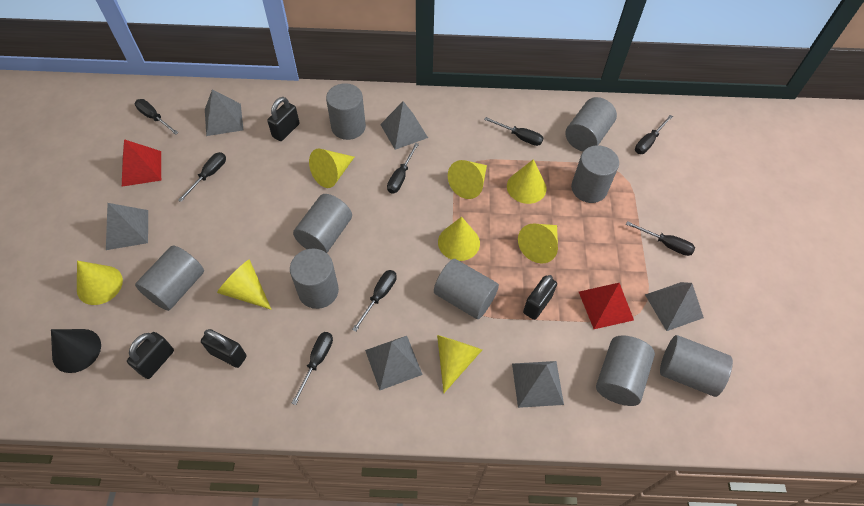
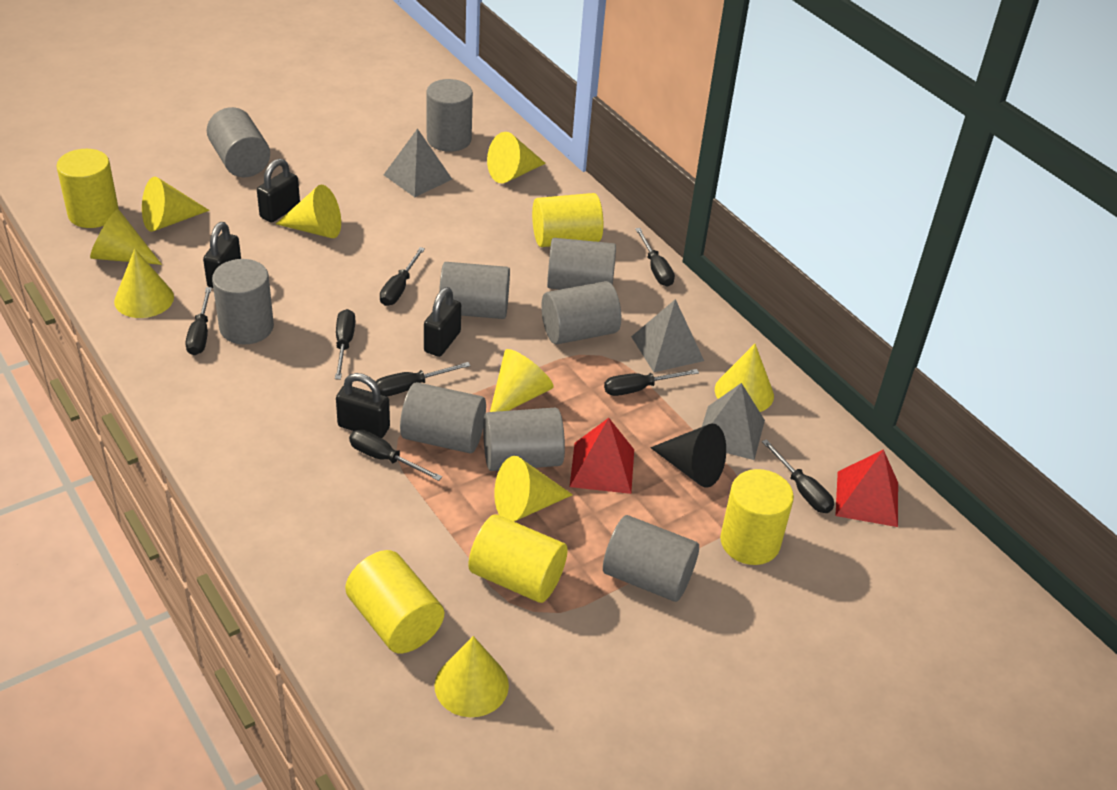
grey pyramid: 6 -> 3
yellow cone: 8 -> 9
yellow cylinder: 0 -> 5

